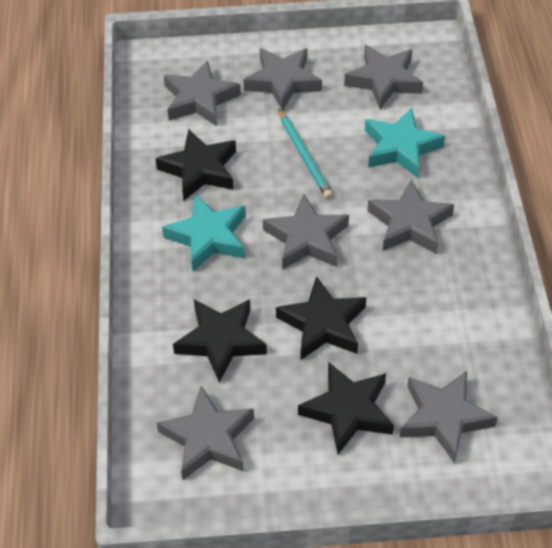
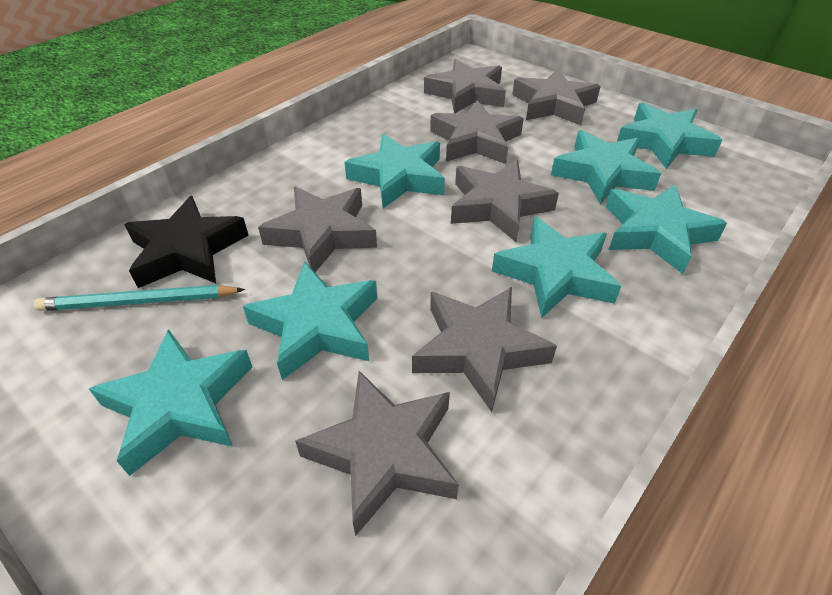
black star: 4 -> 1
turquoise star: 2 -> 7

